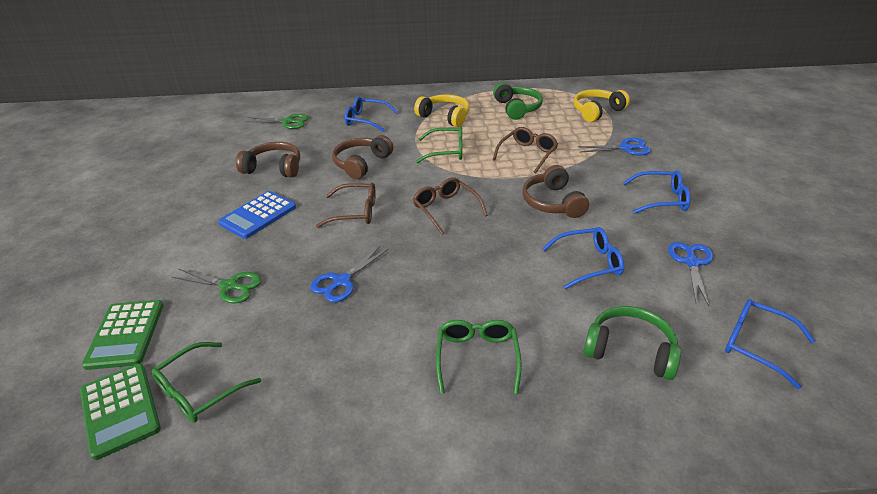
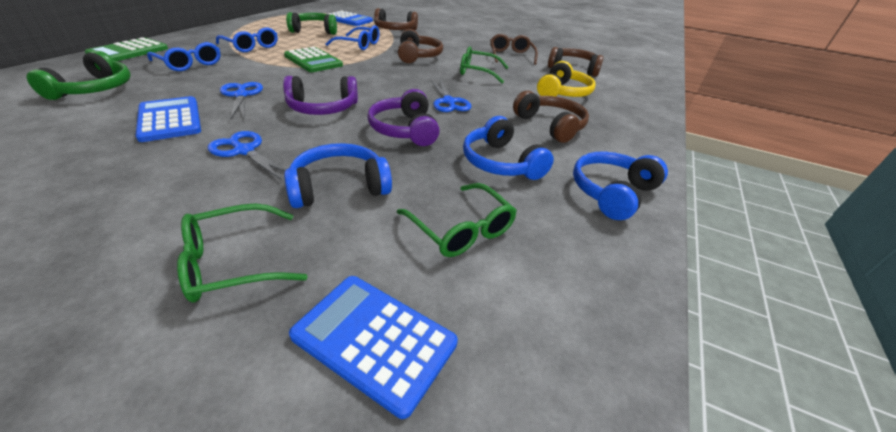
blue calculator: 1 -> 3
blue glasses: 4 -> 3
blue headphones: 0 -> 3
brown glasses: 3 -> 1
brown headphones: 3 -> 4
green scissors: 2 -> 0
purple headphones: 0 -> 2
yellow headphones: 2 -> 1

